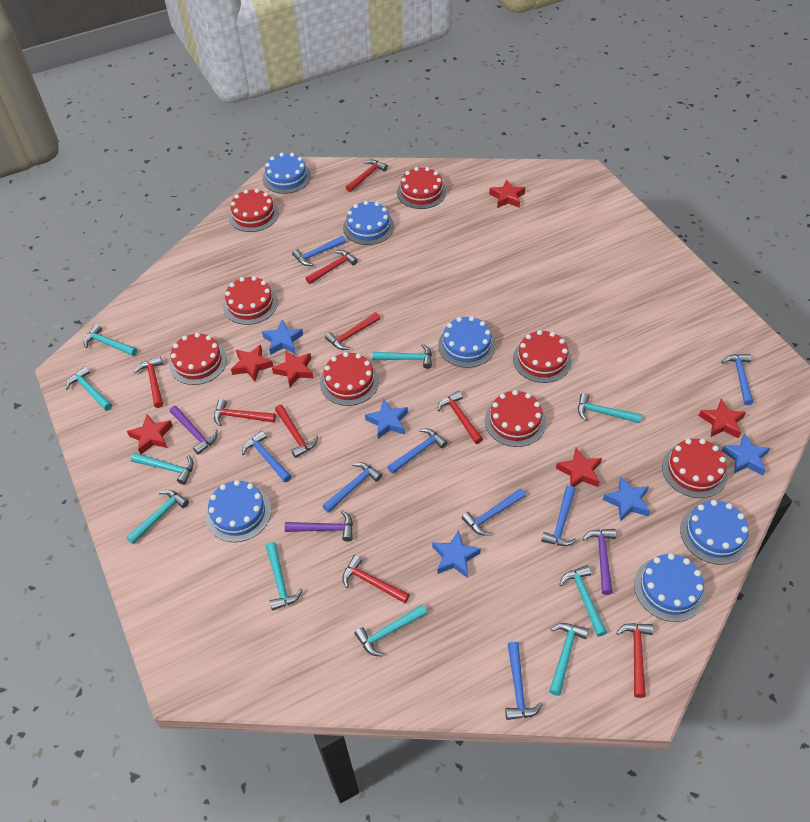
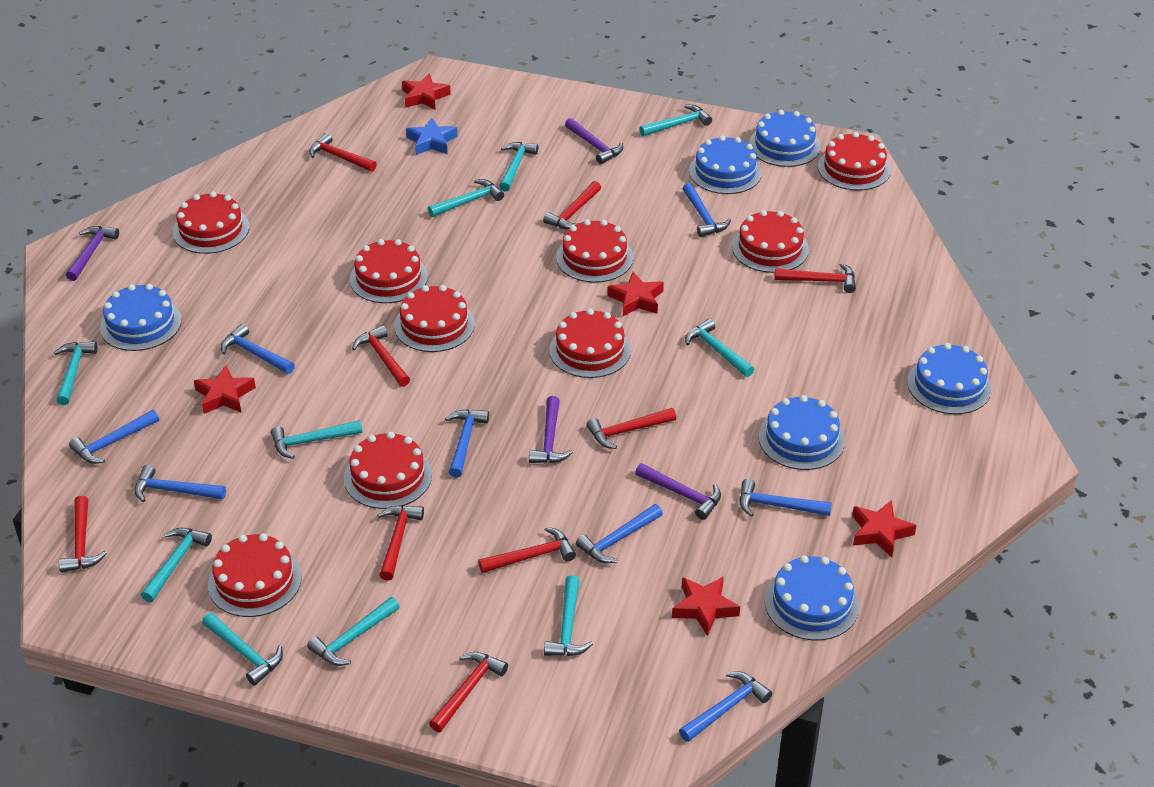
blue star: 5 -> 1
purple hammer: 3 -> 4
red cake: 8 -> 9
red star: 6 -> 5

